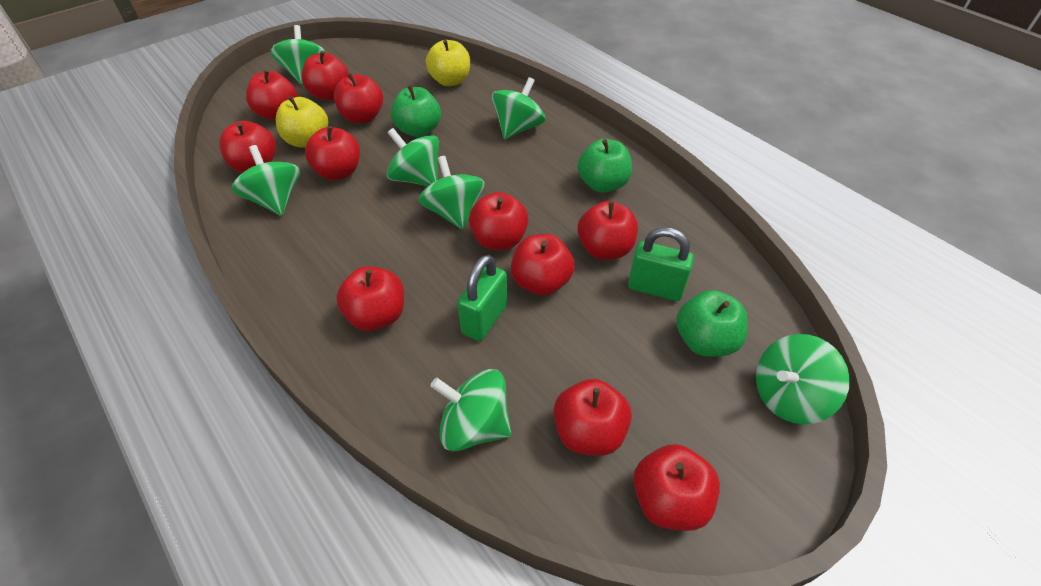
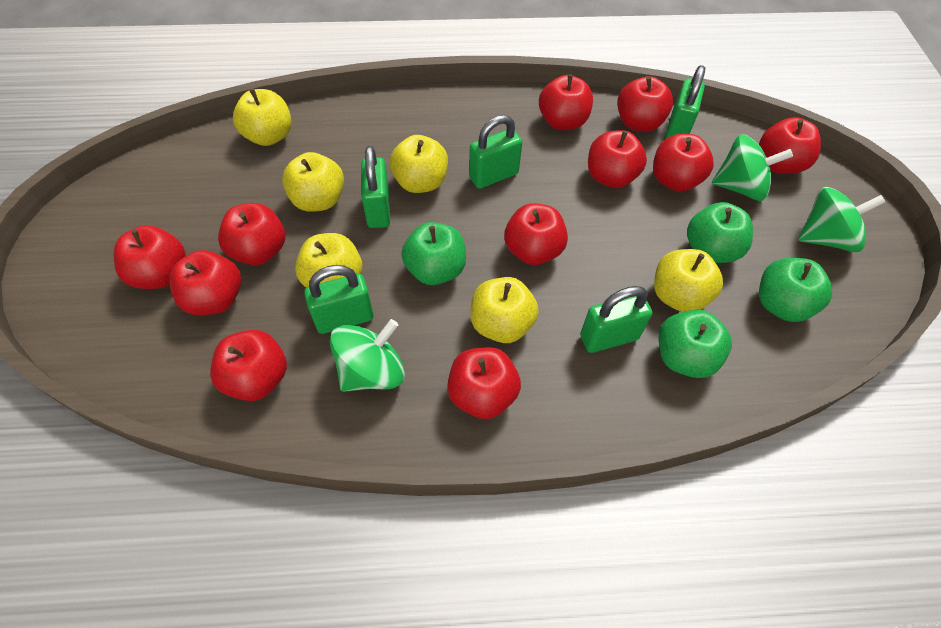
green apple: 3 -> 4
green padlock: 2 -> 5
green spinning top: 7 -> 3
yellow apple: 2 -> 6

